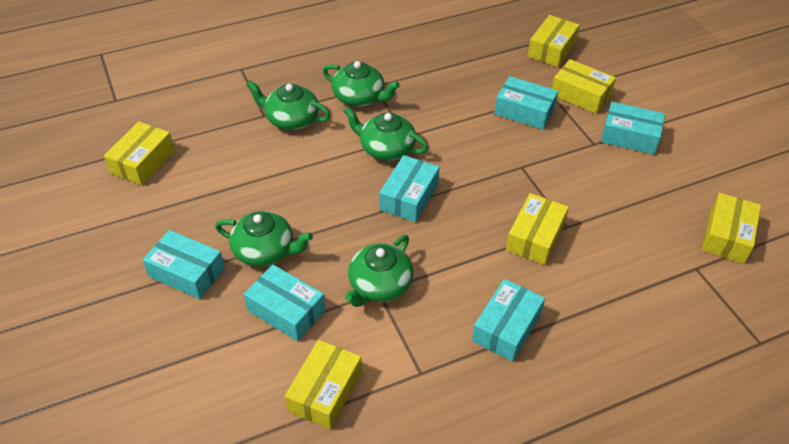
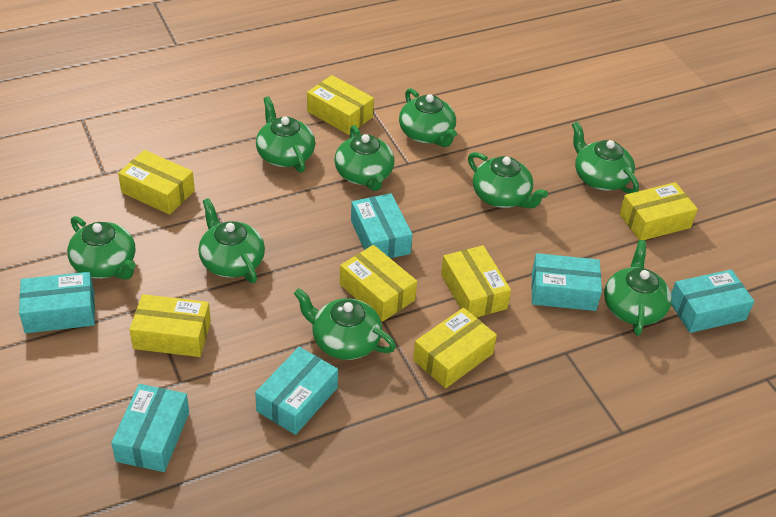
green teapot: 5 -> 9
yellow box: 6 -> 7

